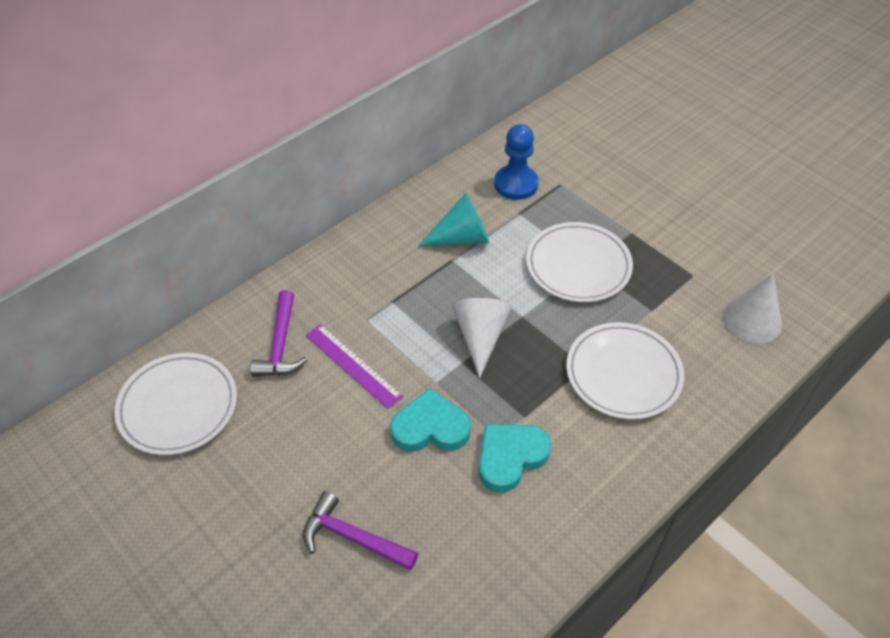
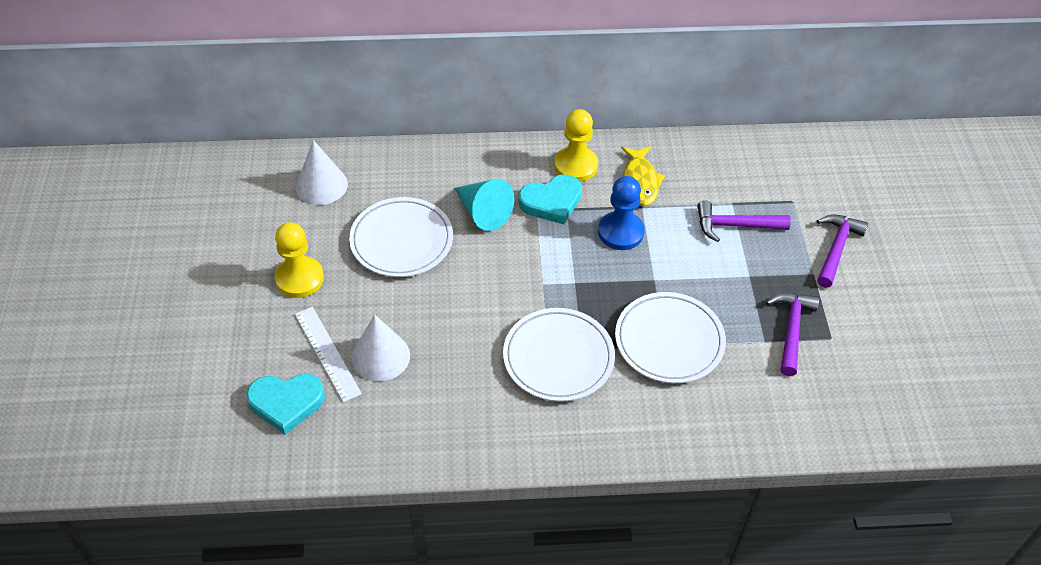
purple hammer: 2 -> 3
purple ruler: 1 -> 0
white ruler: 0 -> 1
yellow fish: 0 -> 1
yellow pawn: 0 -> 2

